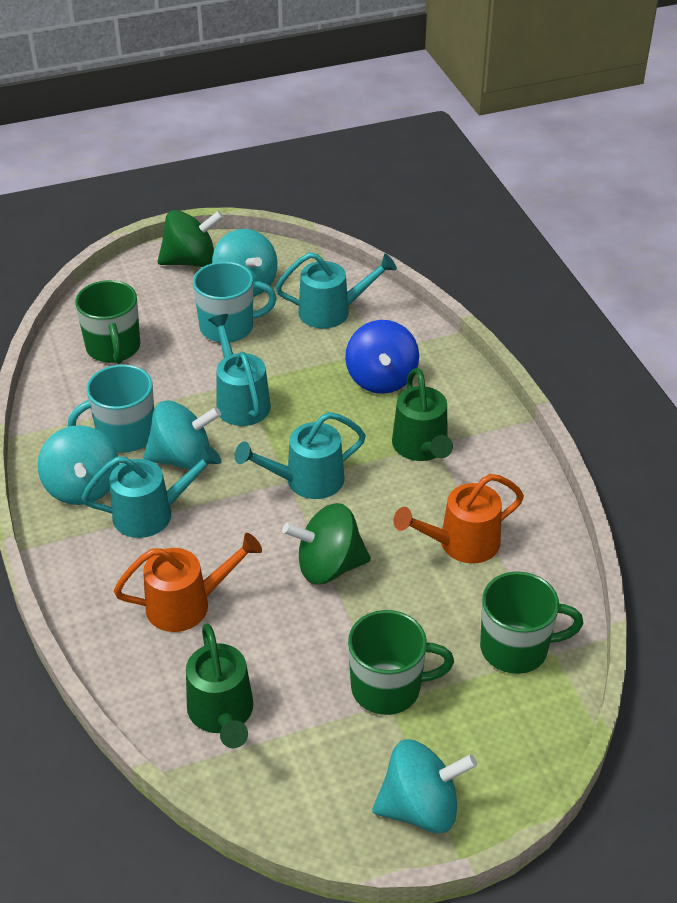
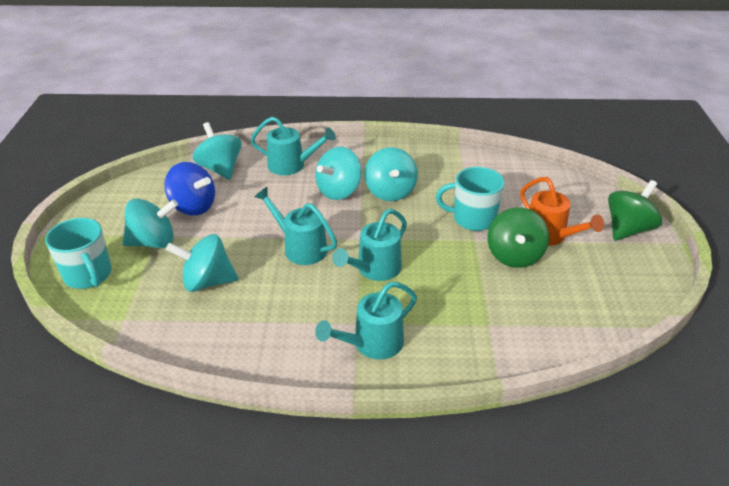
green mug: 3 -> 0
green watering can: 2 -> 0
orange watering can: 2 -> 1
turquoise spinning top: 4 -> 5

